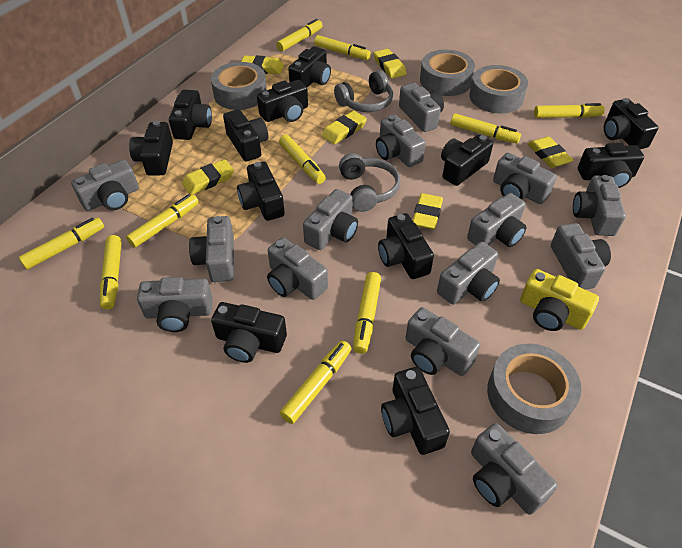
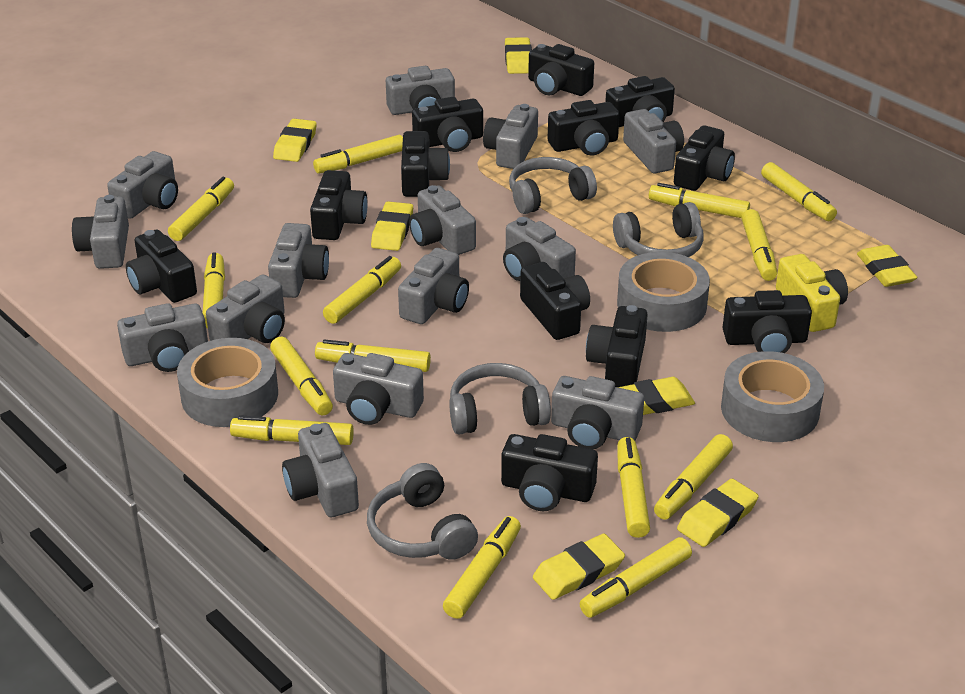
grey headphones: 2 -> 4
grey tape: 4 -> 3
yellow eraser: 6 -> 7
yellow marker: 10 -> 14

